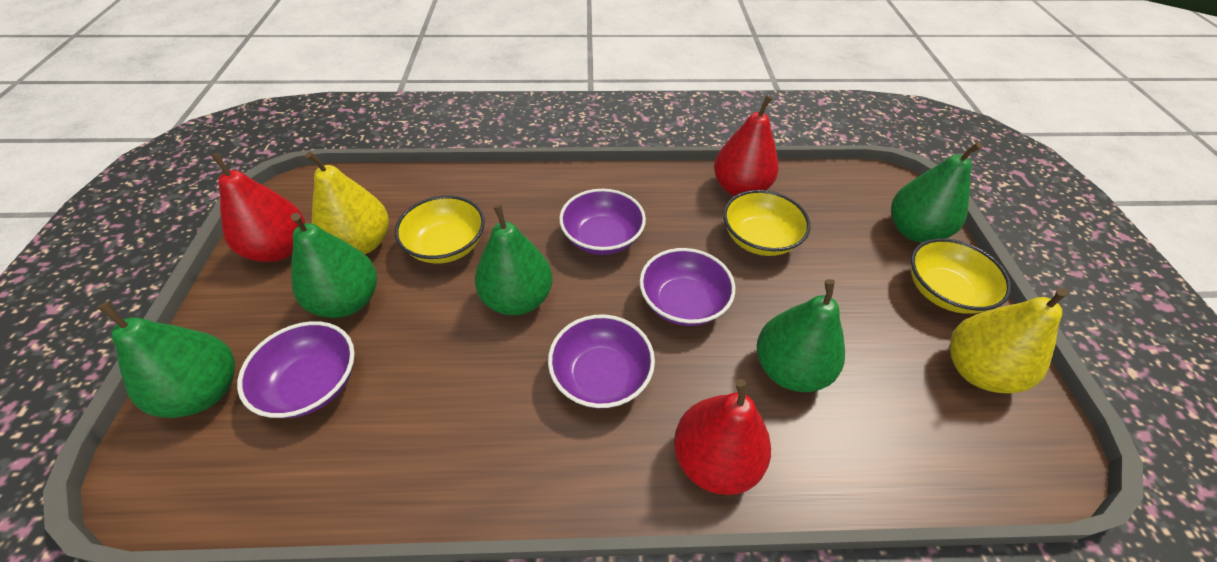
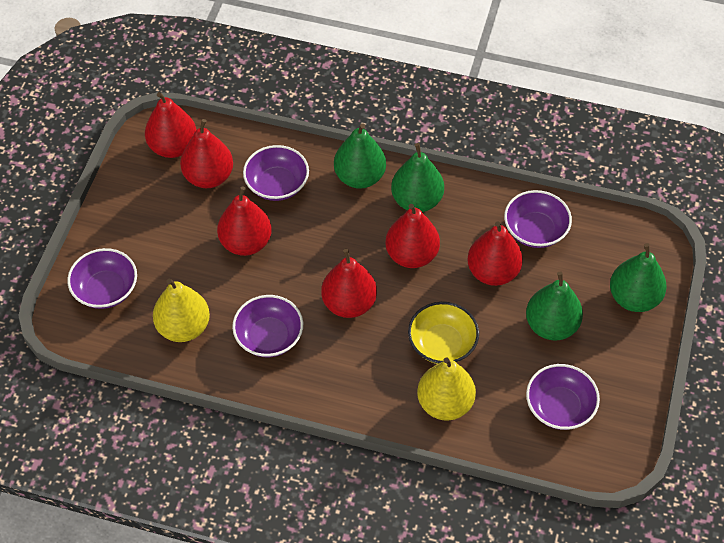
green pear: 5 -> 4
purple bowl: 4 -> 5
red pear: 3 -> 6
yellow bowl: 3 -> 1

